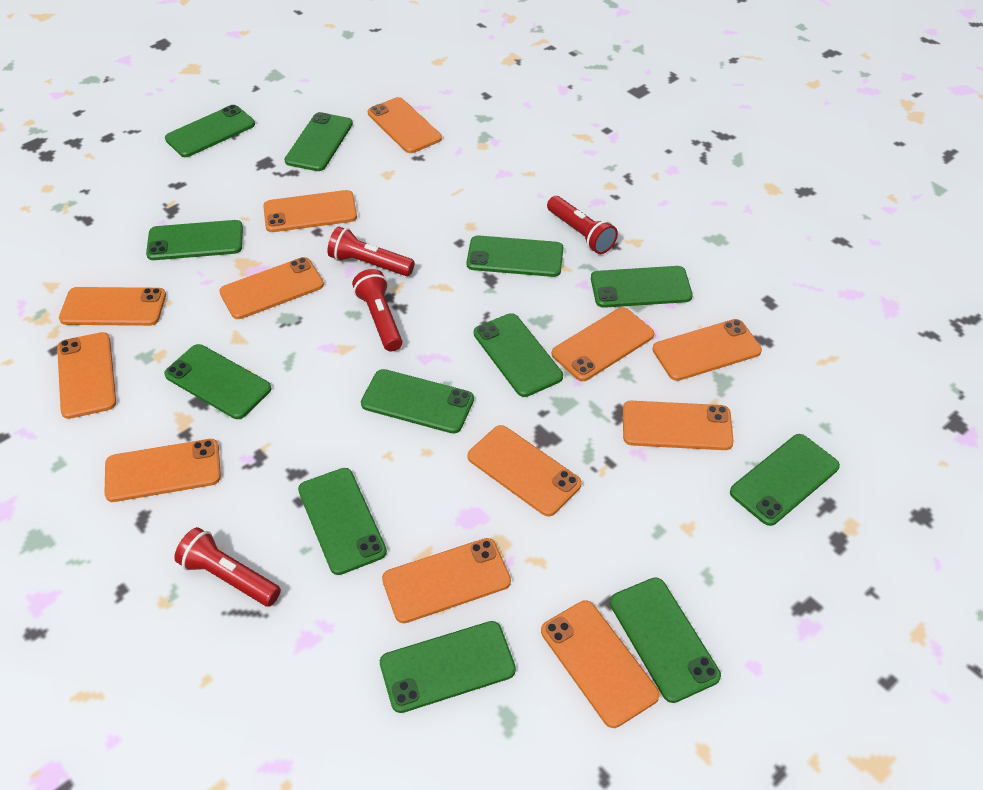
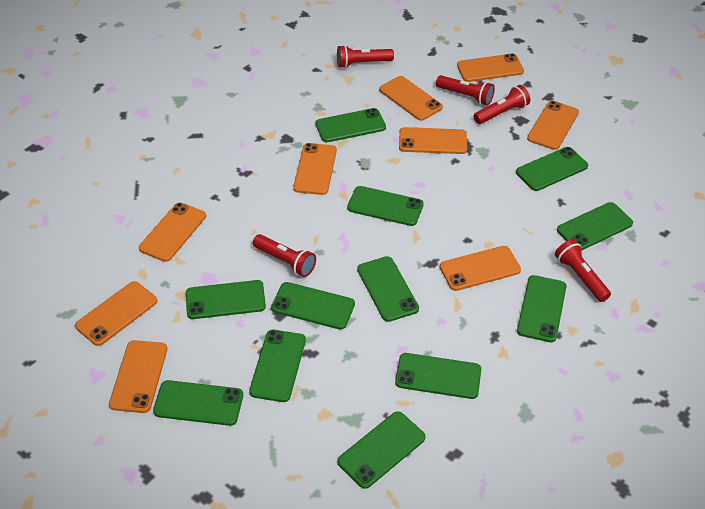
orange phone: 12 -> 9
red flashlight: 4 -> 5

